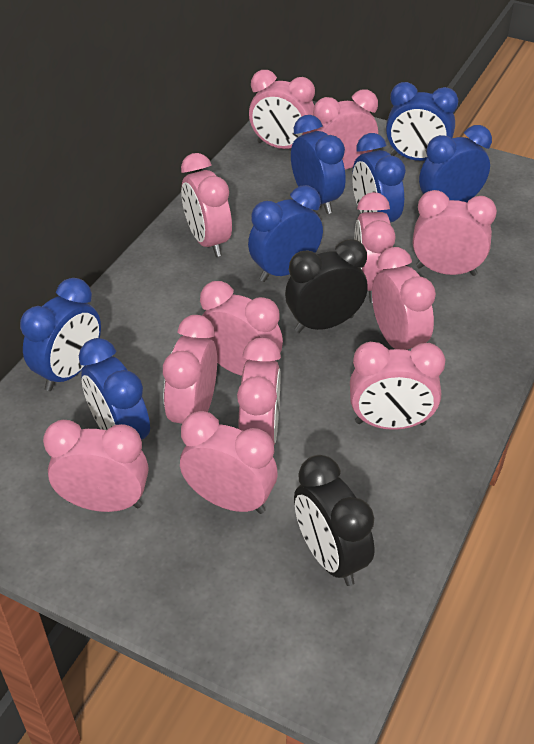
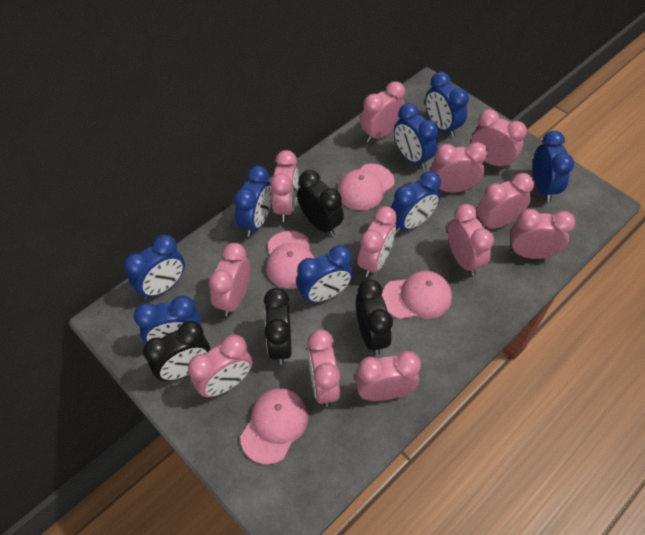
black clock: 2 -> 4
blue clock: 7 -> 8
pink cap: 0 -> 4

